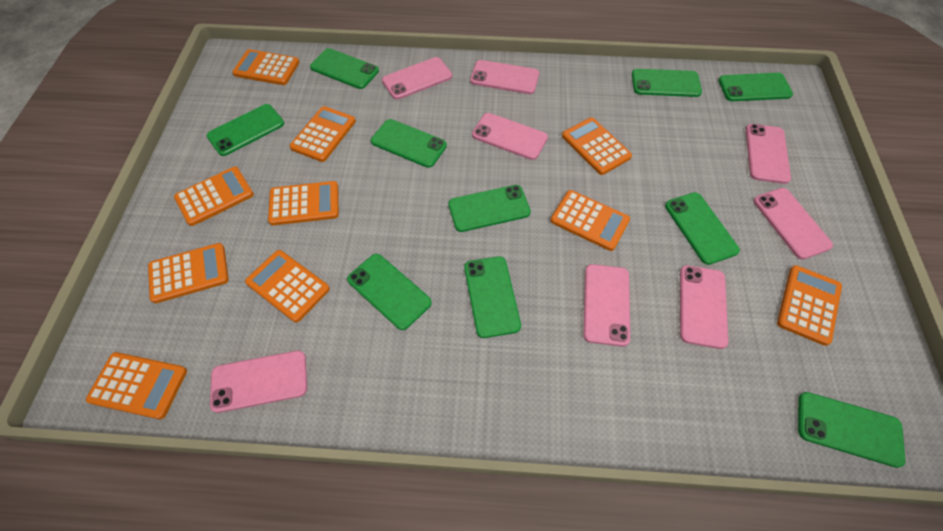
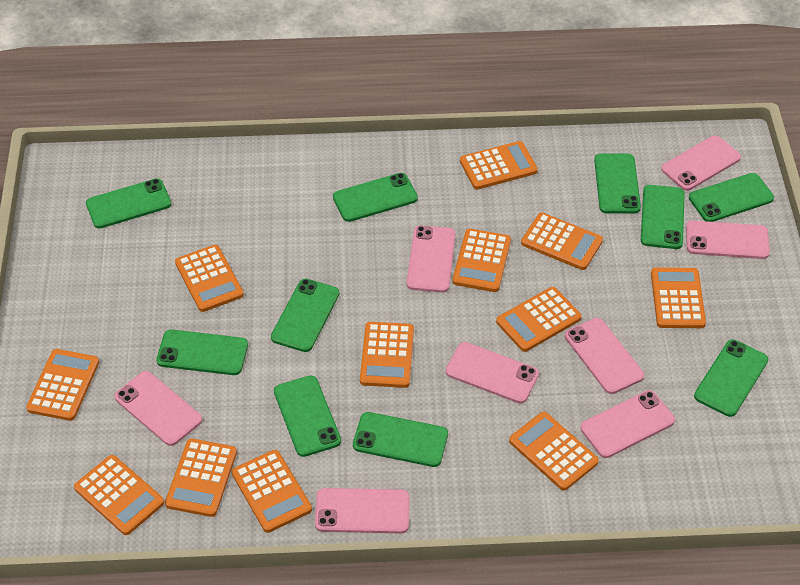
orange calculator: 10 -> 12

